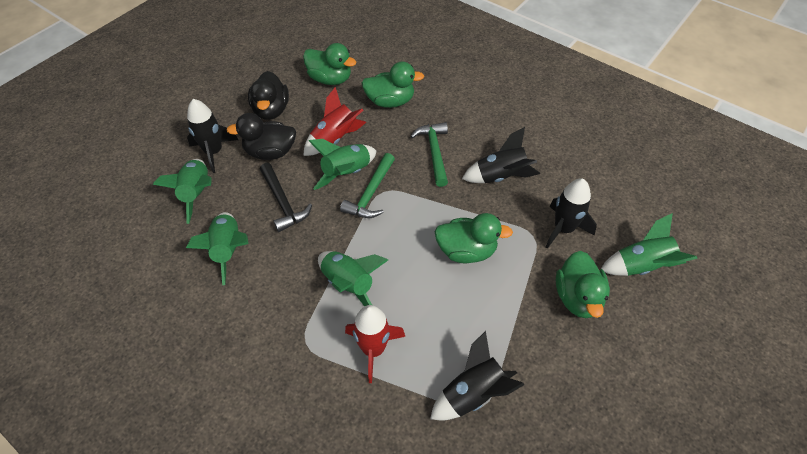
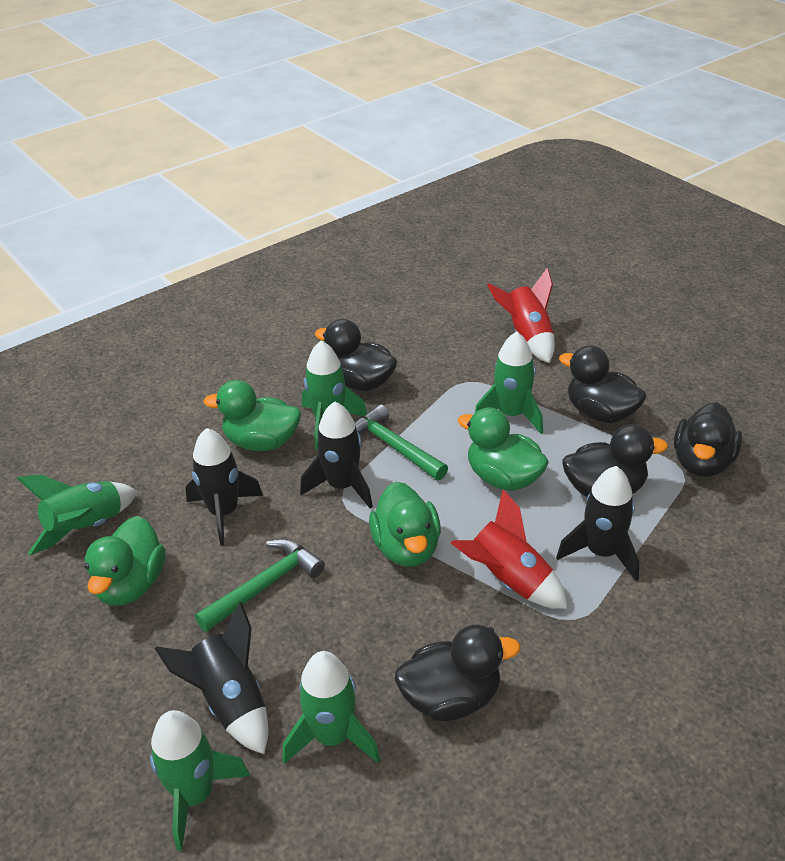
black duck: 2 -> 5
black hammer: 1 -> 0

